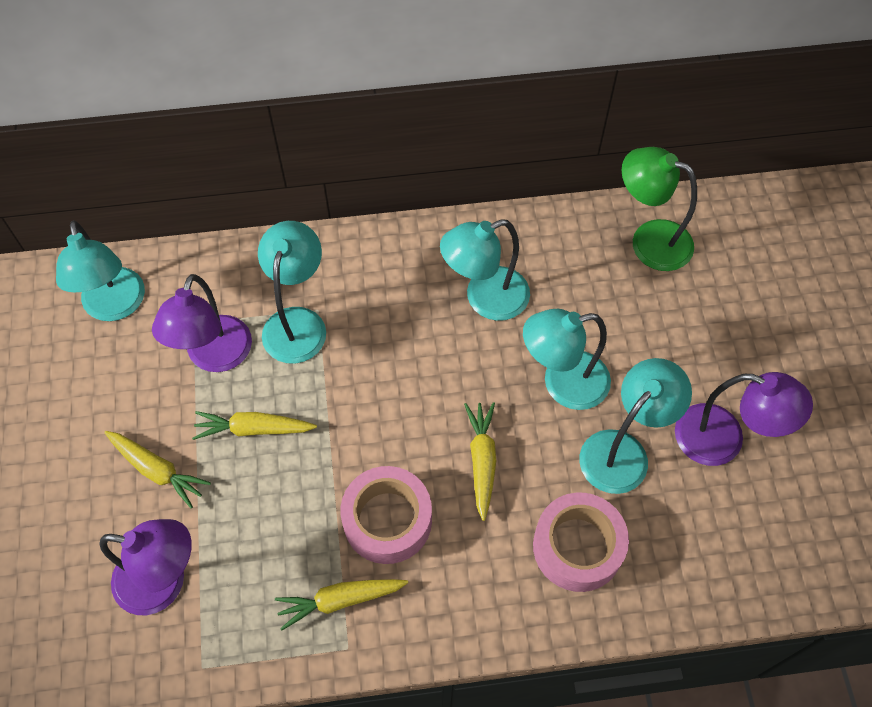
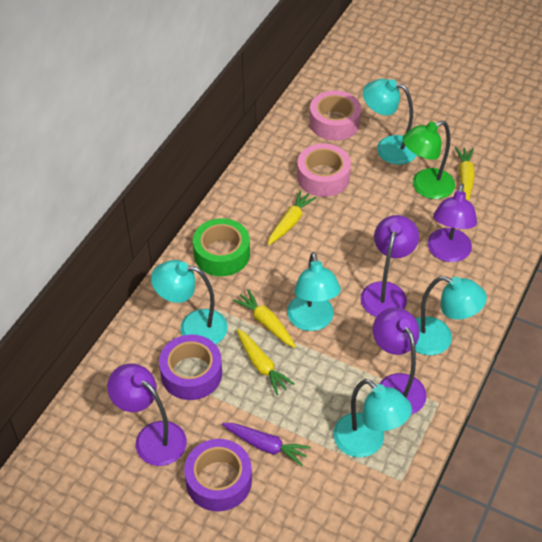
green tape: 0 -> 1
purple carrot: 0 -> 1
purple lamp: 3 -> 4
purple tape: 0 -> 2

